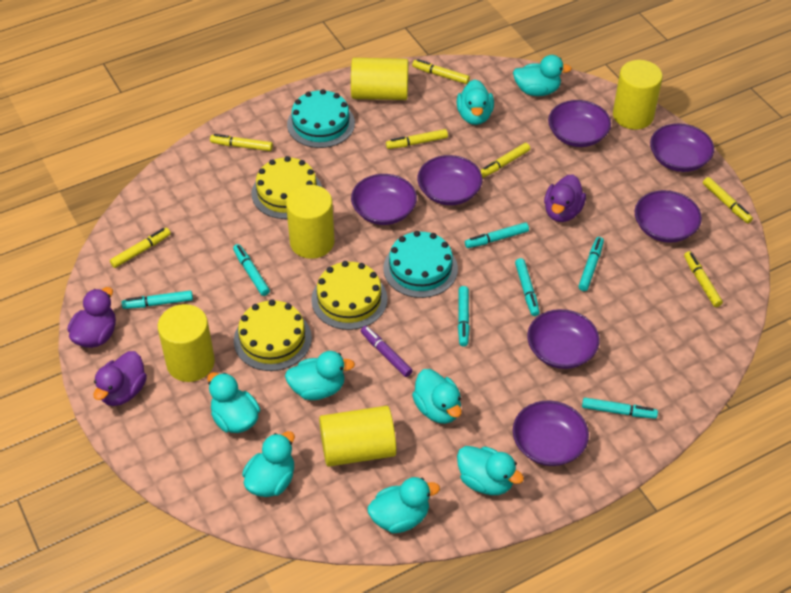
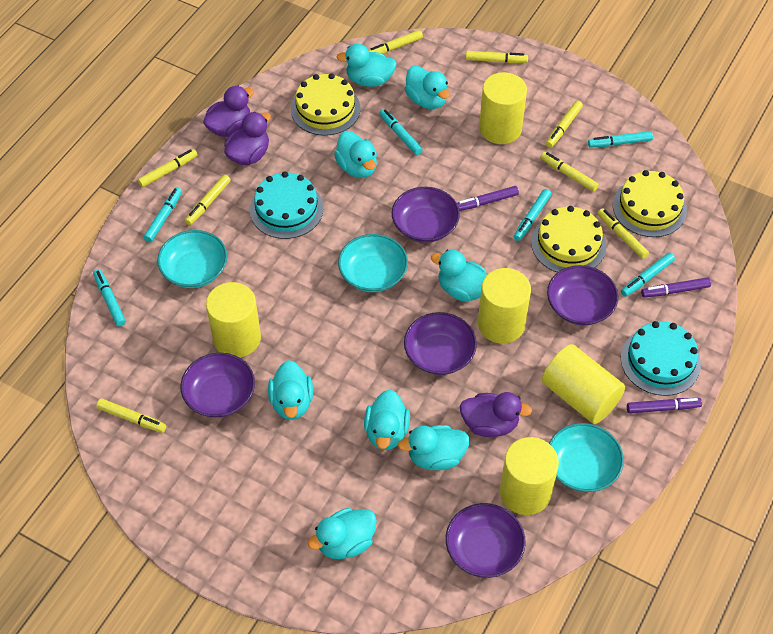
purple bowl: 7 -> 5
purple marker: 1 -> 3
turquoise bowl: 0 -> 3
turquoise marker: 7 -> 6
yellow marker: 7 -> 8

